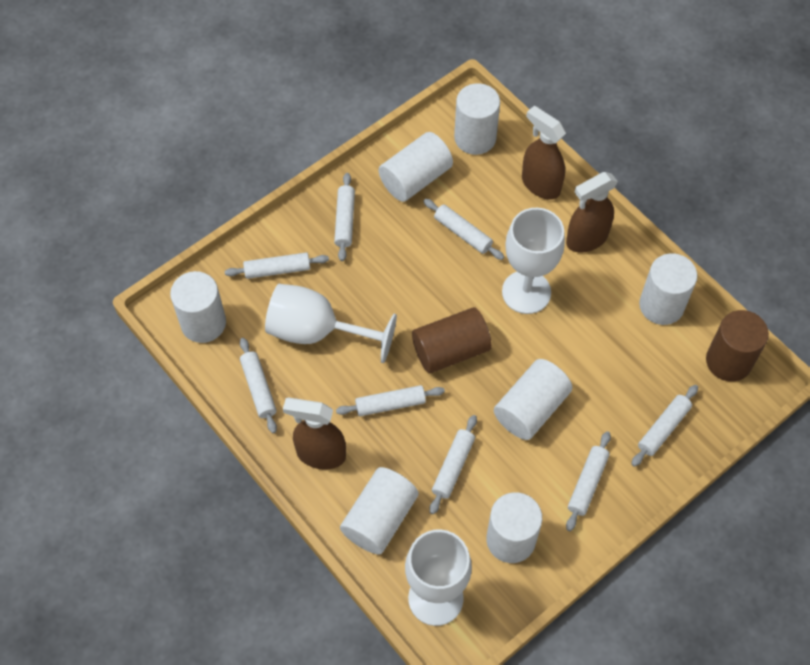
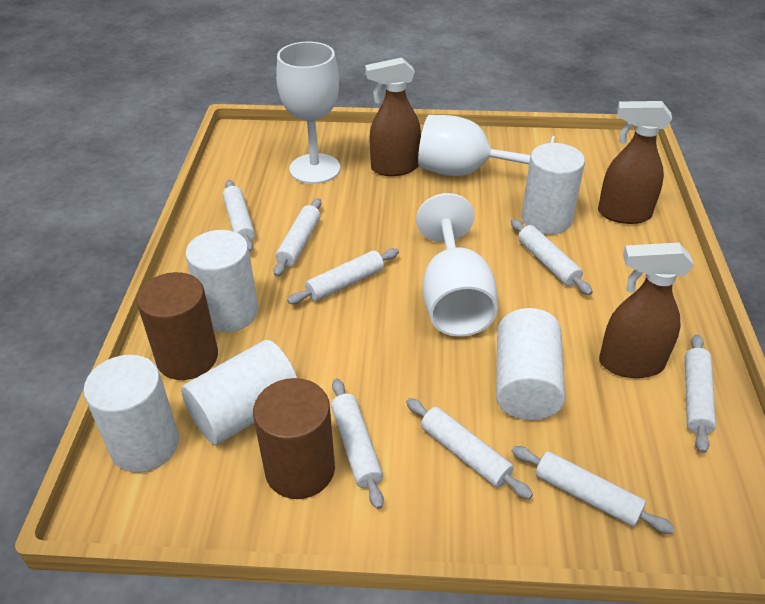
white cylinder: 7 -> 5

